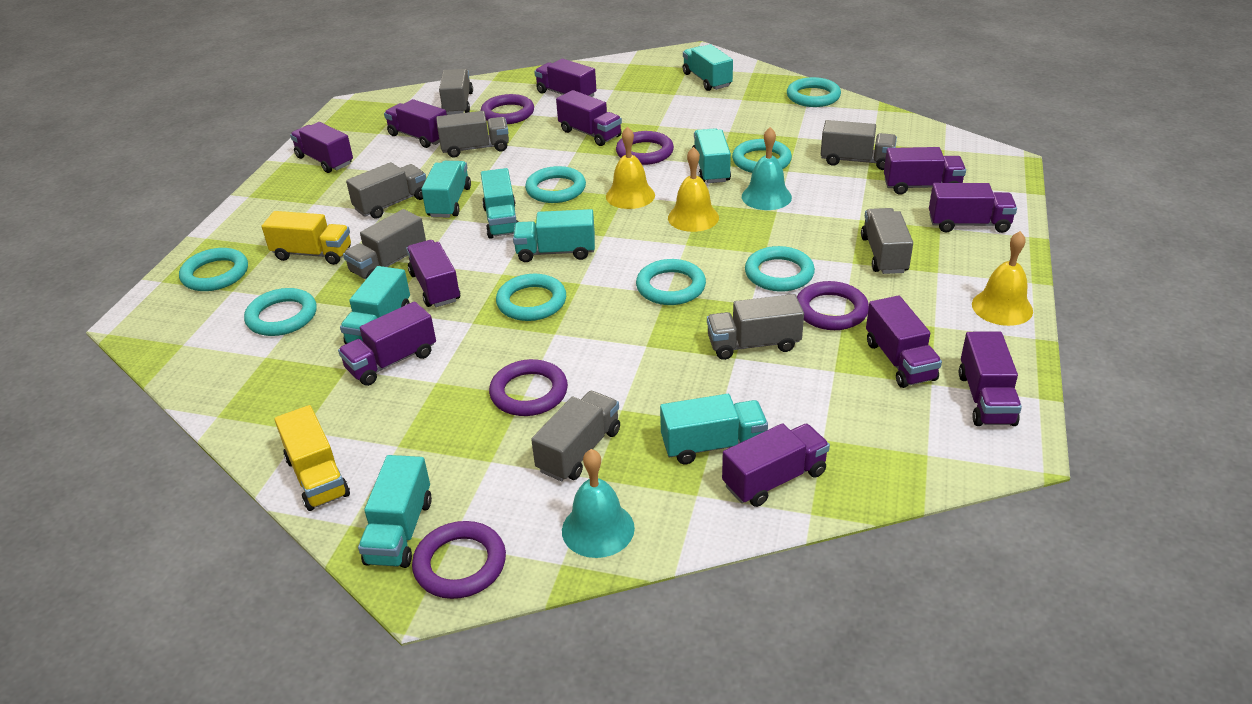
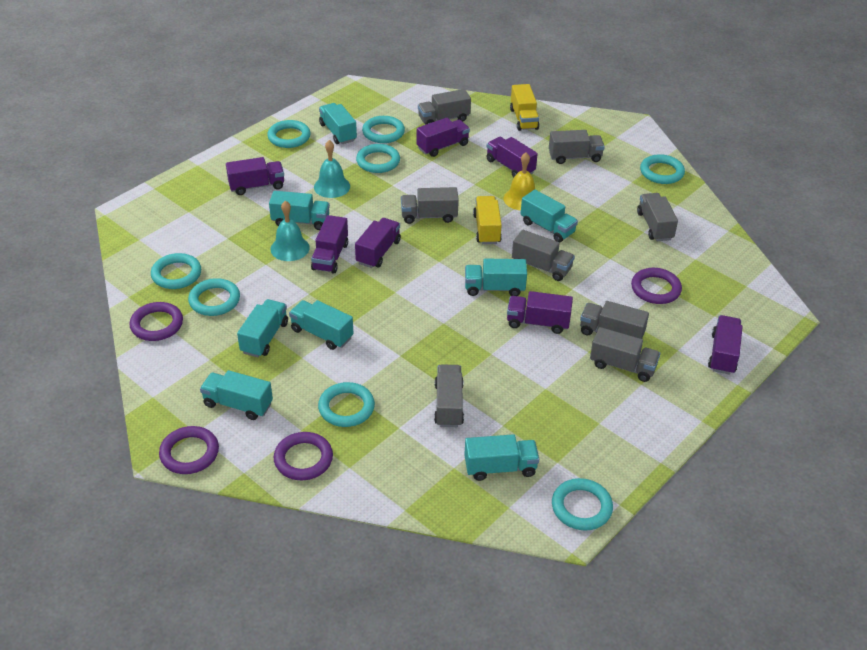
purple ring: 5 -> 4
purple truck: 11 -> 7
yellow bell: 3 -> 1

